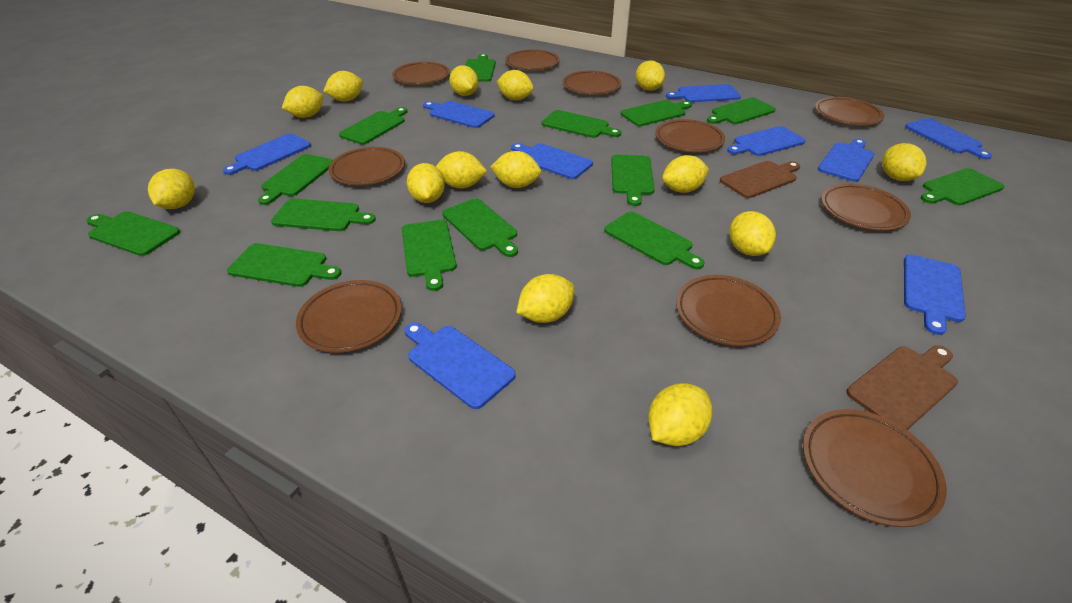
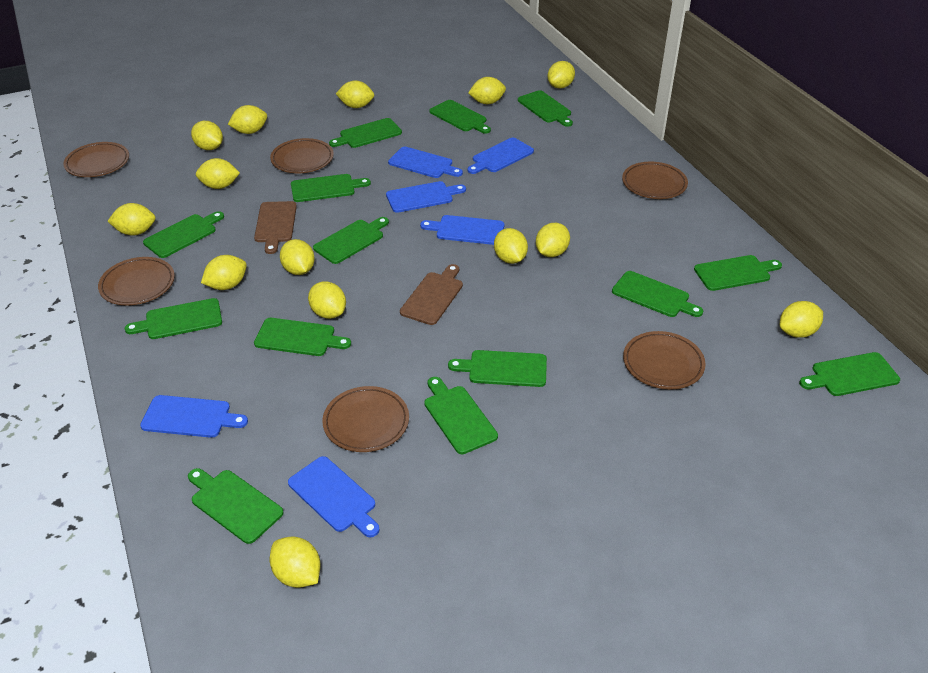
blue cutting board: 9 -> 6
brown plate: 10 -> 6

